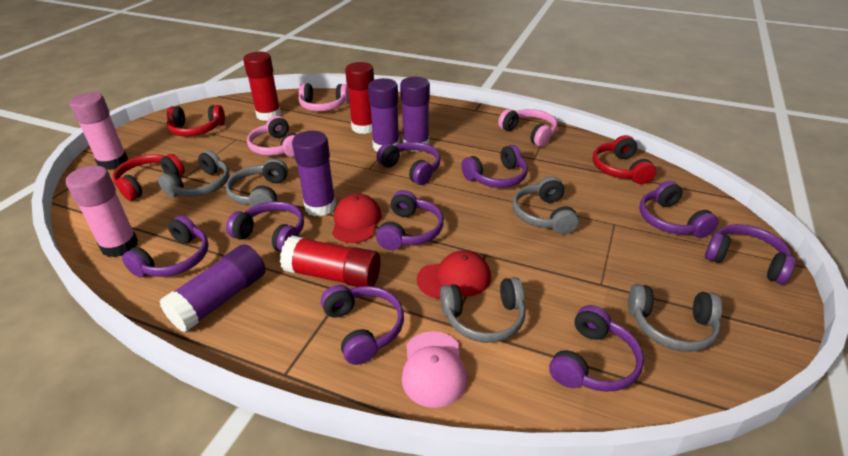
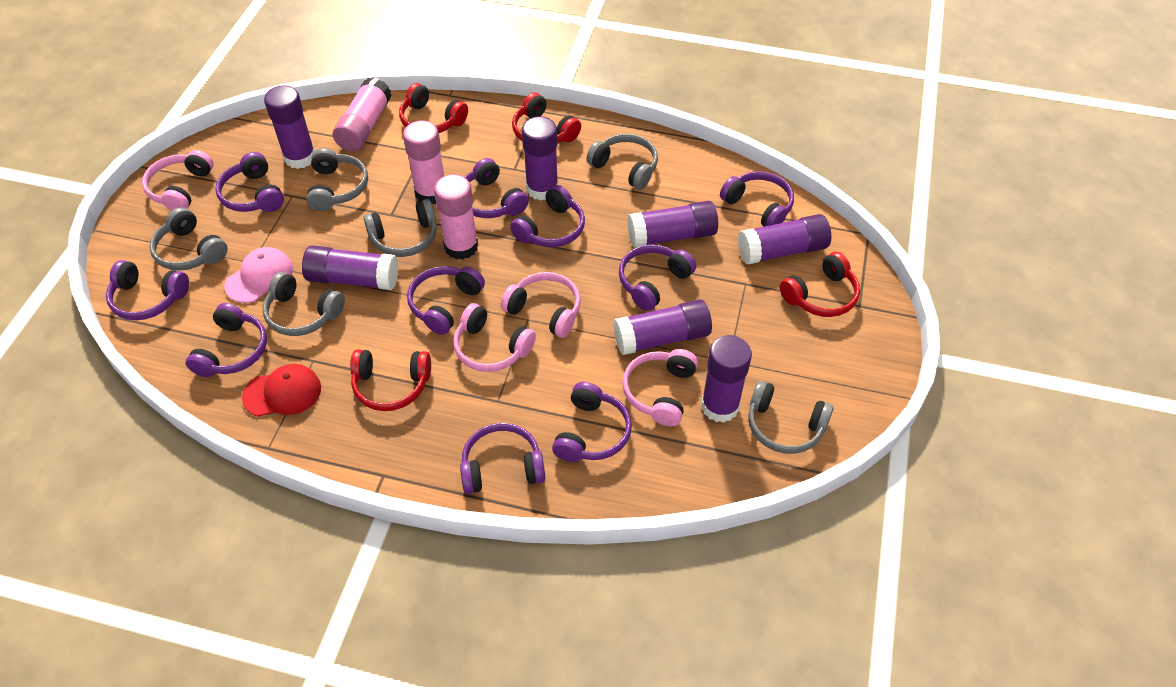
grey headphones: 5 -> 6
pink glue stick: 2 -> 3
pink headphones: 3 -> 4
purple glue stick: 4 -> 7
purple headphones: 9 -> 10
red cap: 2 -> 1
red glue stick: 3 -> 0
red headphones: 3 -> 4

